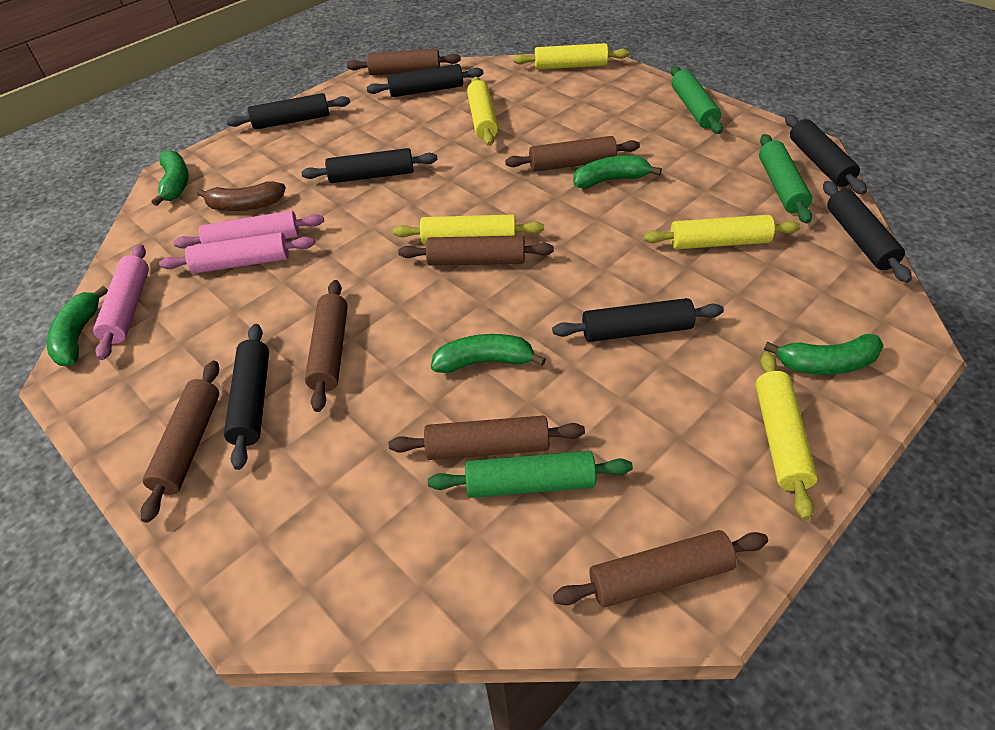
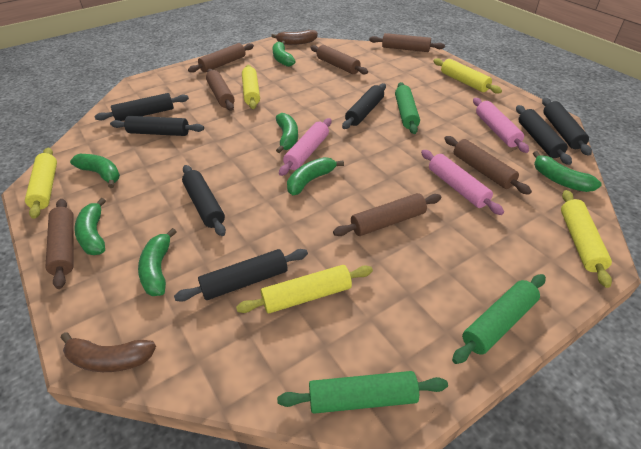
brown banana: 1 -> 2
green banana: 5 -> 7

